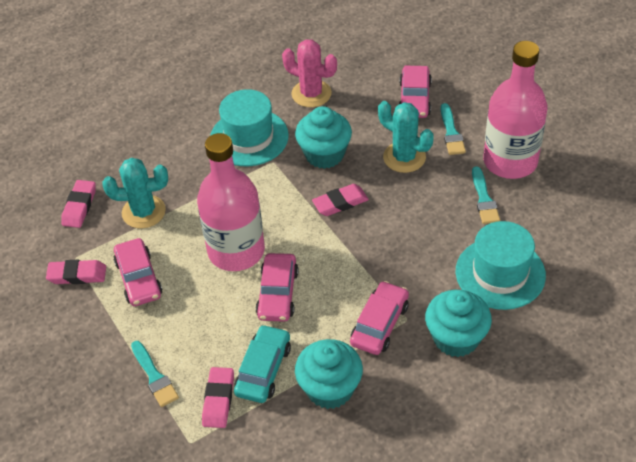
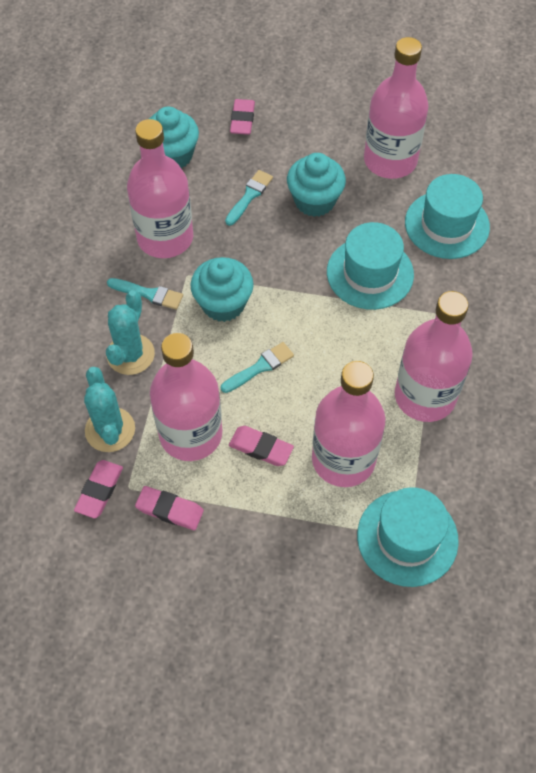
pink bottle: 2 -> 5
pink cactus: 1 -> 0
pink car: 4 -> 0
turquoise car: 1 -> 0
turquoise hat: 2 -> 3

